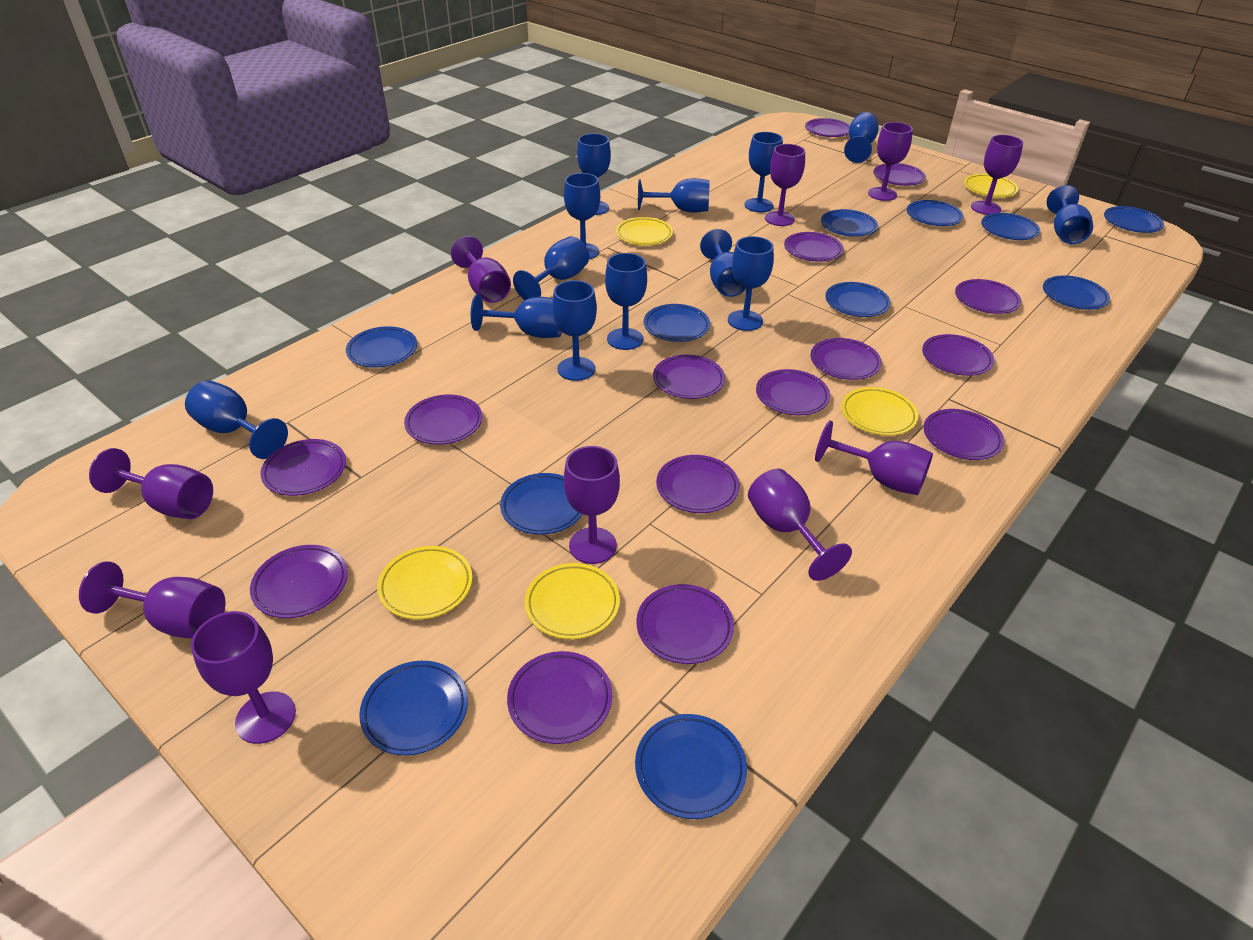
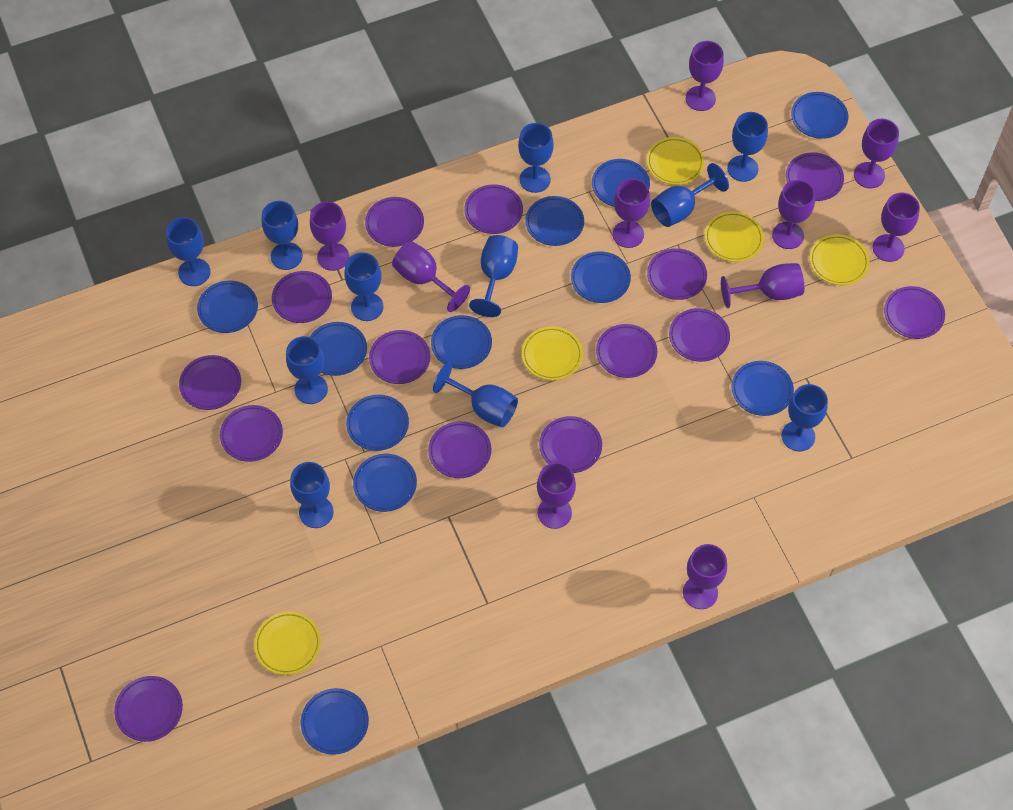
blue goblet: 13 -> 11
purple plate: 15 -> 14

